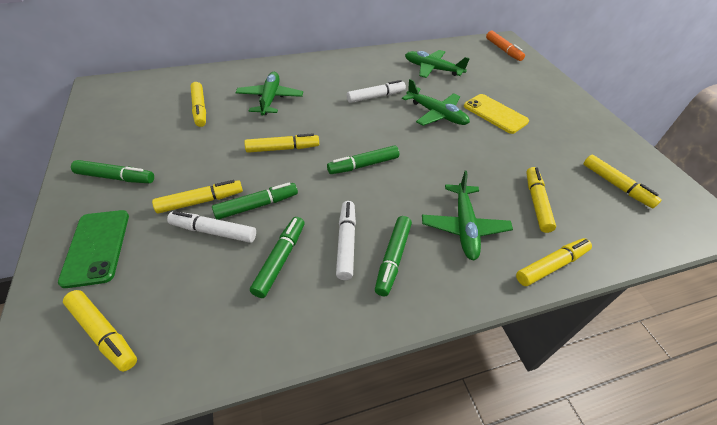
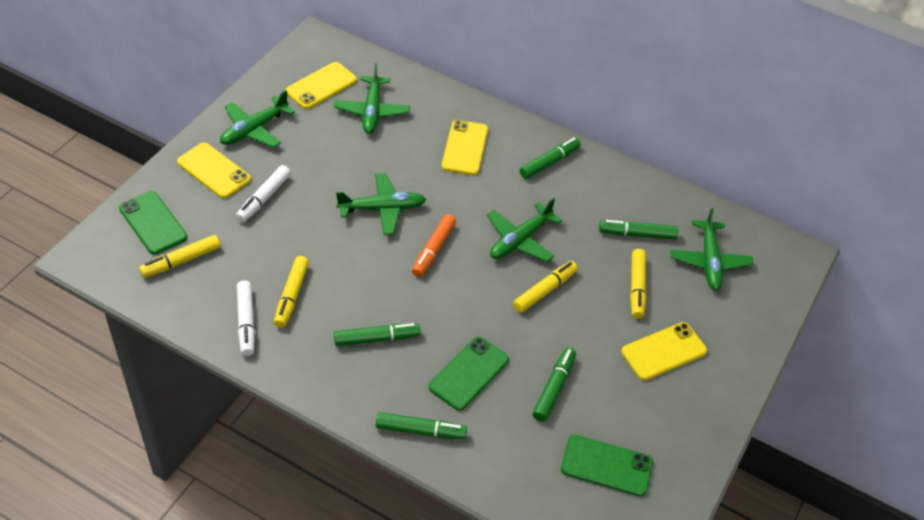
green phone: 1 -> 3
green plane: 4 -> 5
white marker: 3 -> 2
yellow marker: 7 -> 4
yellow phone: 1 -> 4

